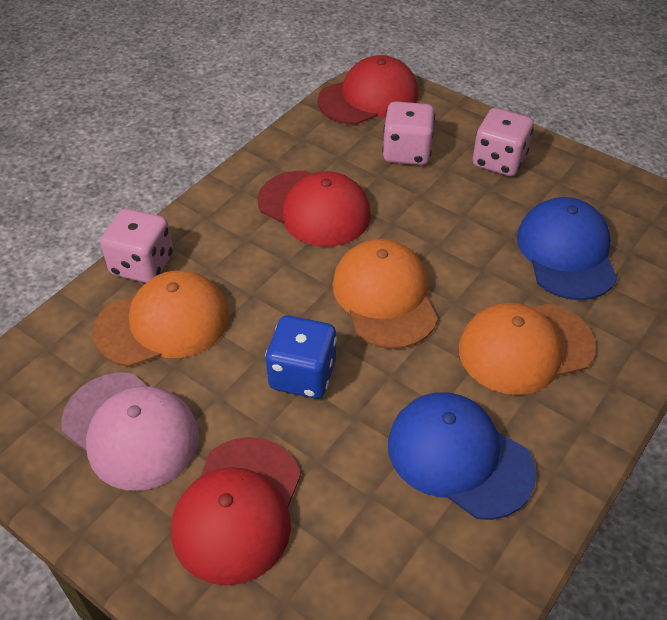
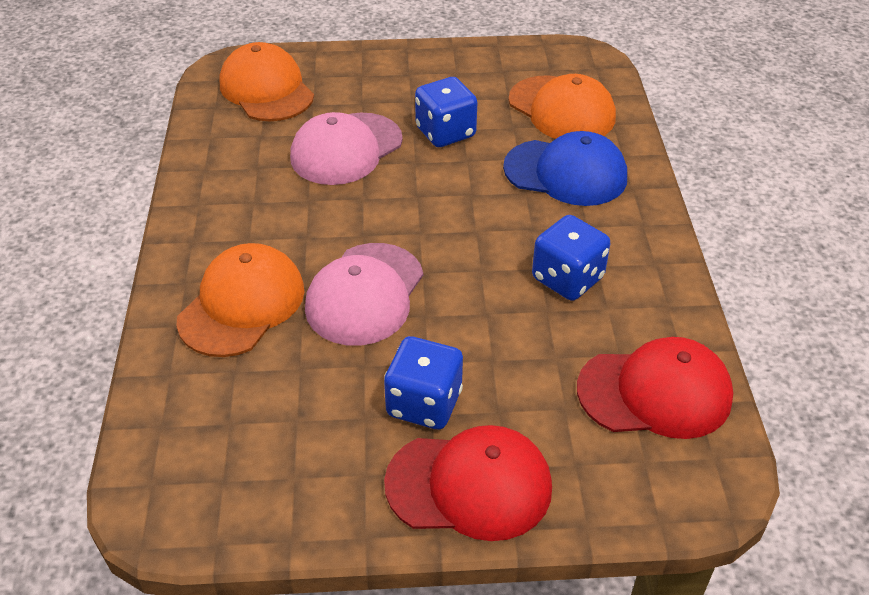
blue cap: 2 -> 1
blue dice: 1 -> 3
pink cap: 1 -> 2
pink dice: 3 -> 0
red cap: 3 -> 2

